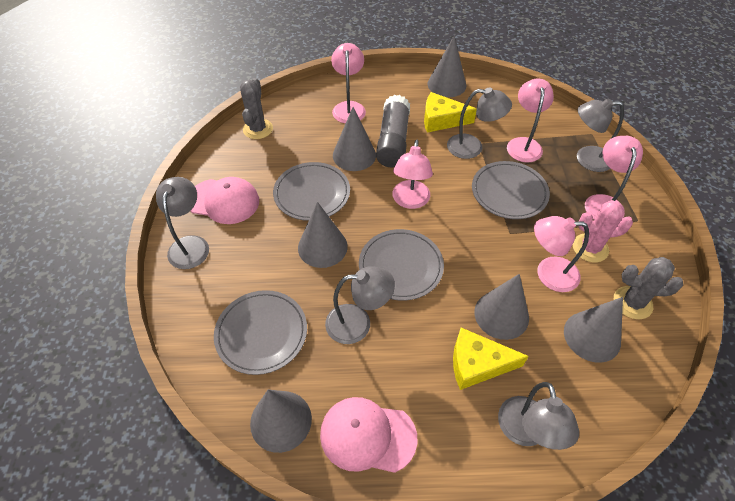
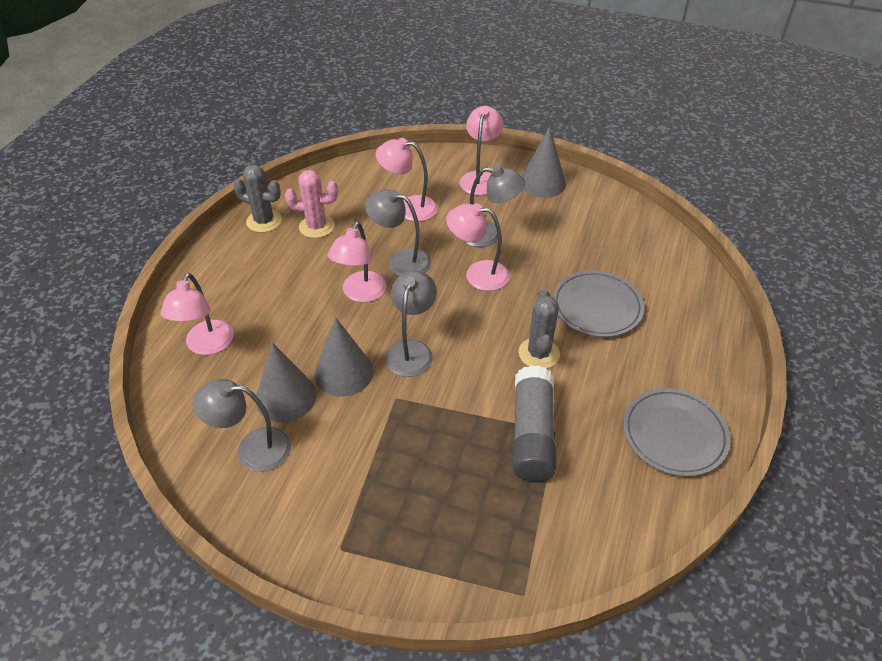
grey cone: 6 -> 3
grey lamp: 5 -> 4
grey plate: 4 -> 2
pink cap: 2 -> 0
yellow cheese: 2 -> 0

